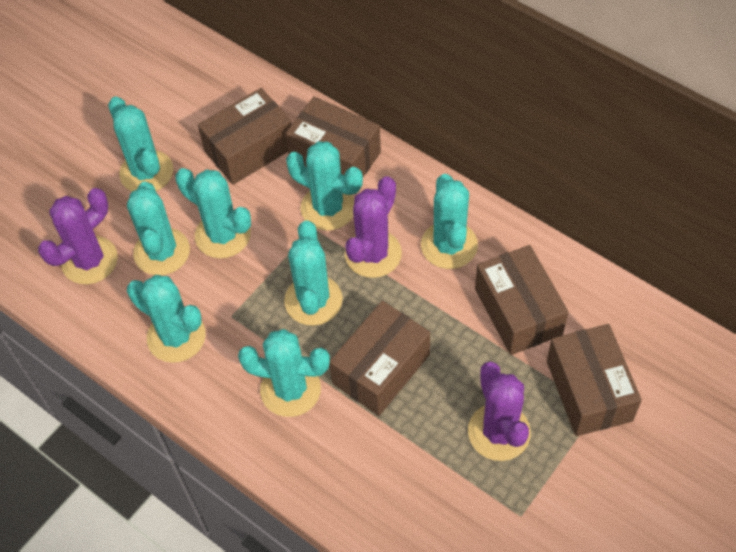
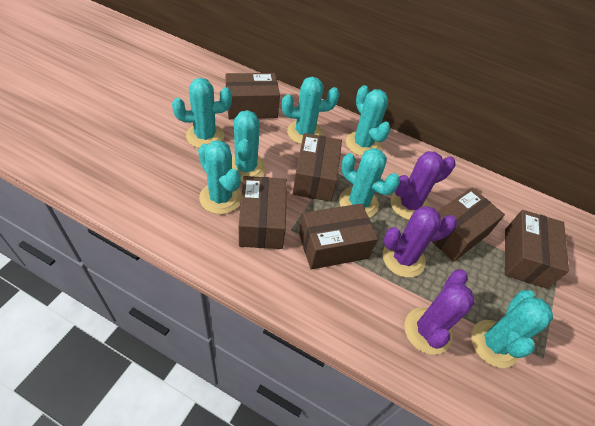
brown box: 5 -> 6
turquoise cactus: 8 -> 7

